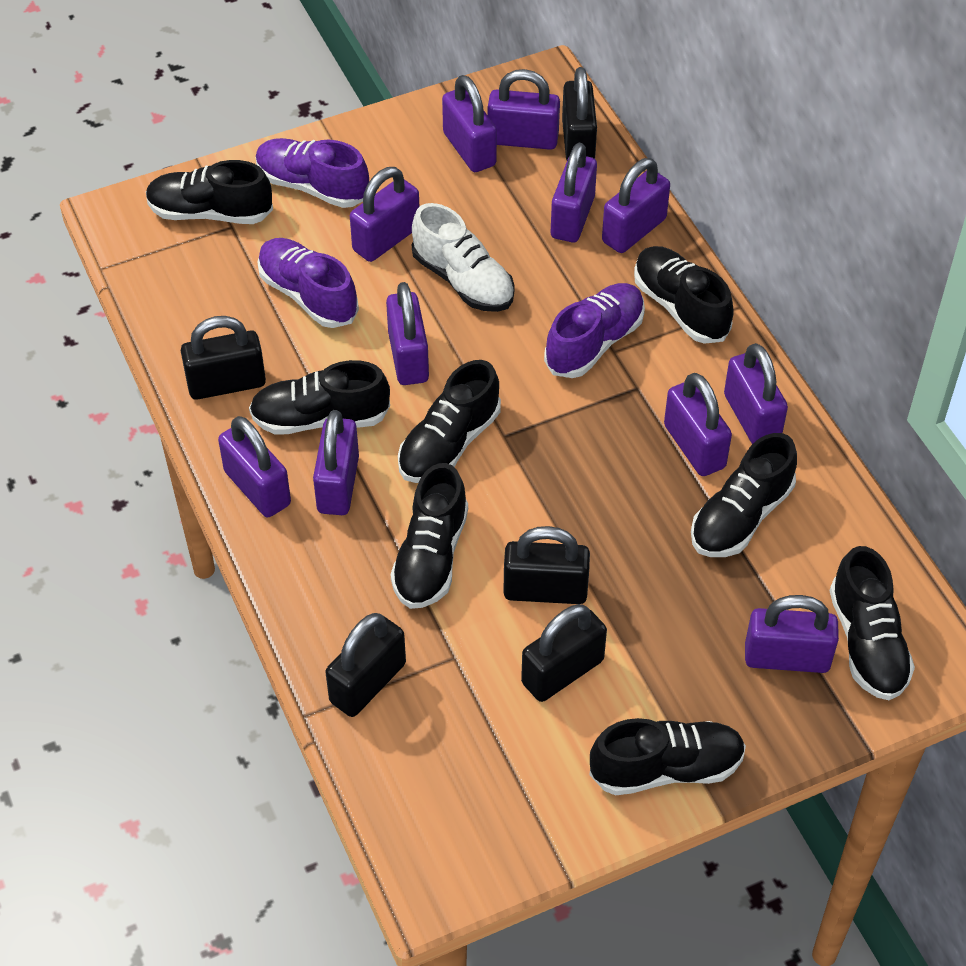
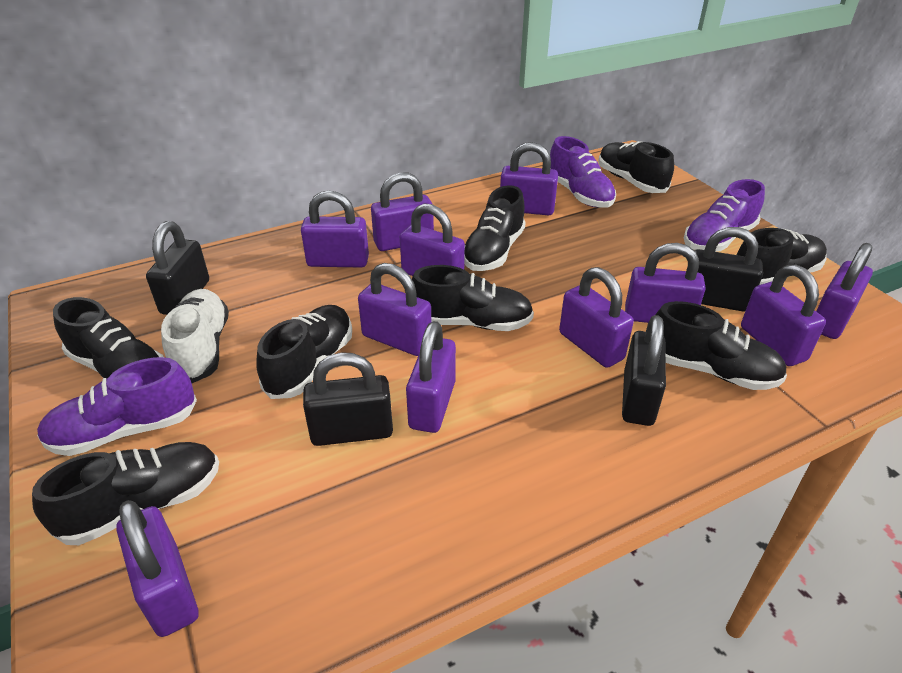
black padlock: 5 -> 4

